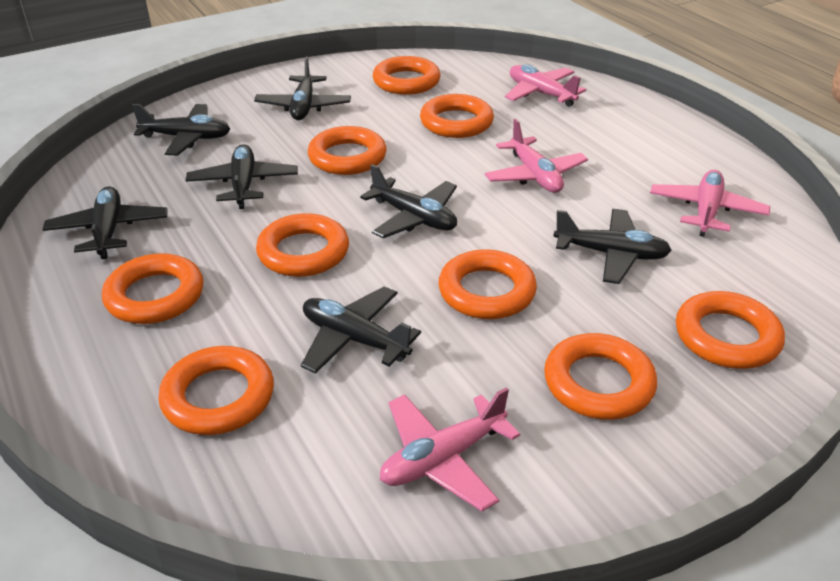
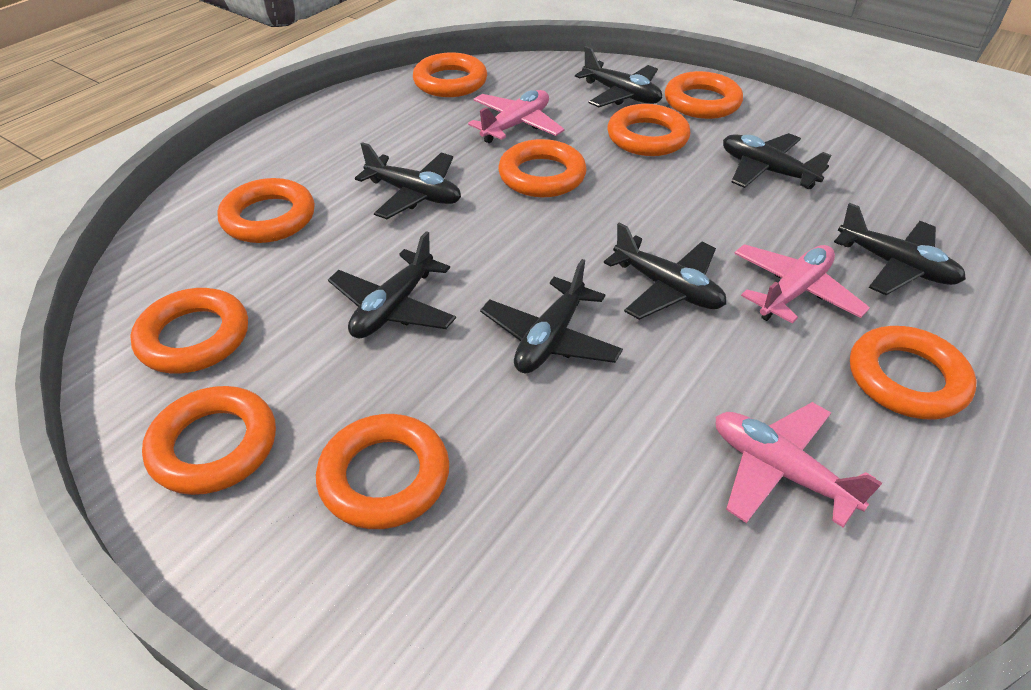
pink plane: 4 -> 3

